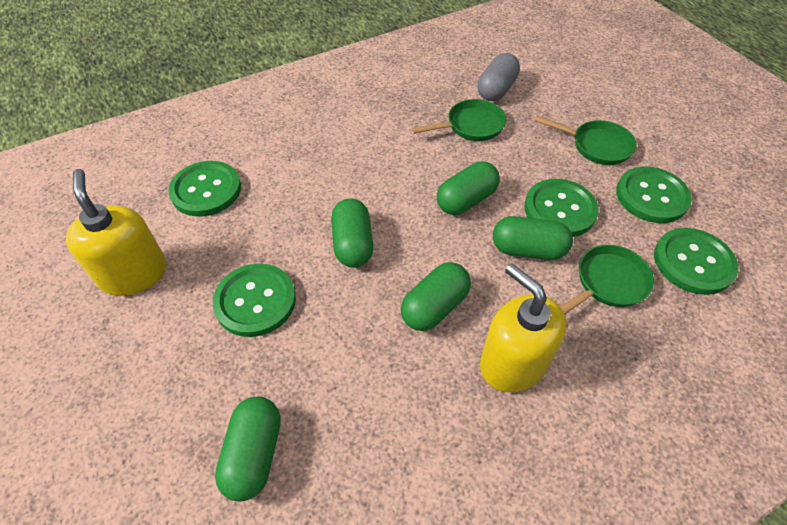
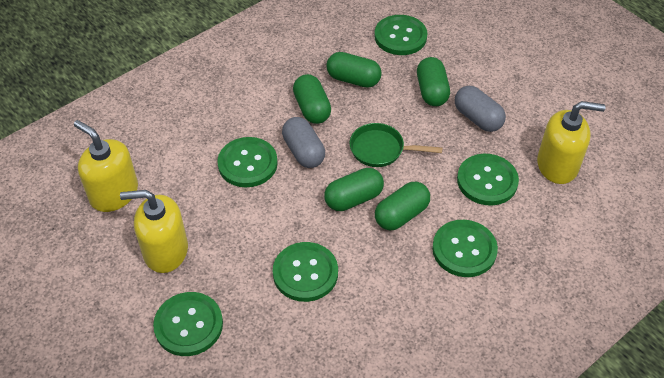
green button: 5 -> 6
green pan: 3 -> 1
grey capsule: 1 -> 2
yellow soap dispenser: 2 -> 3

